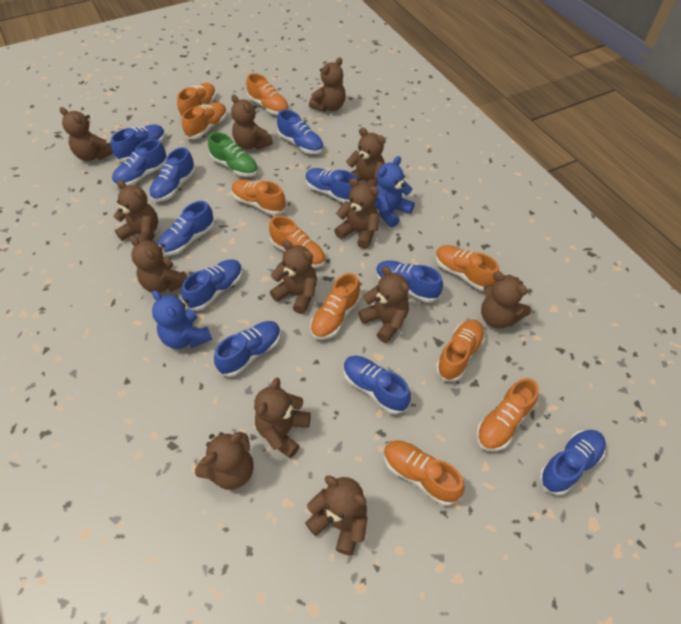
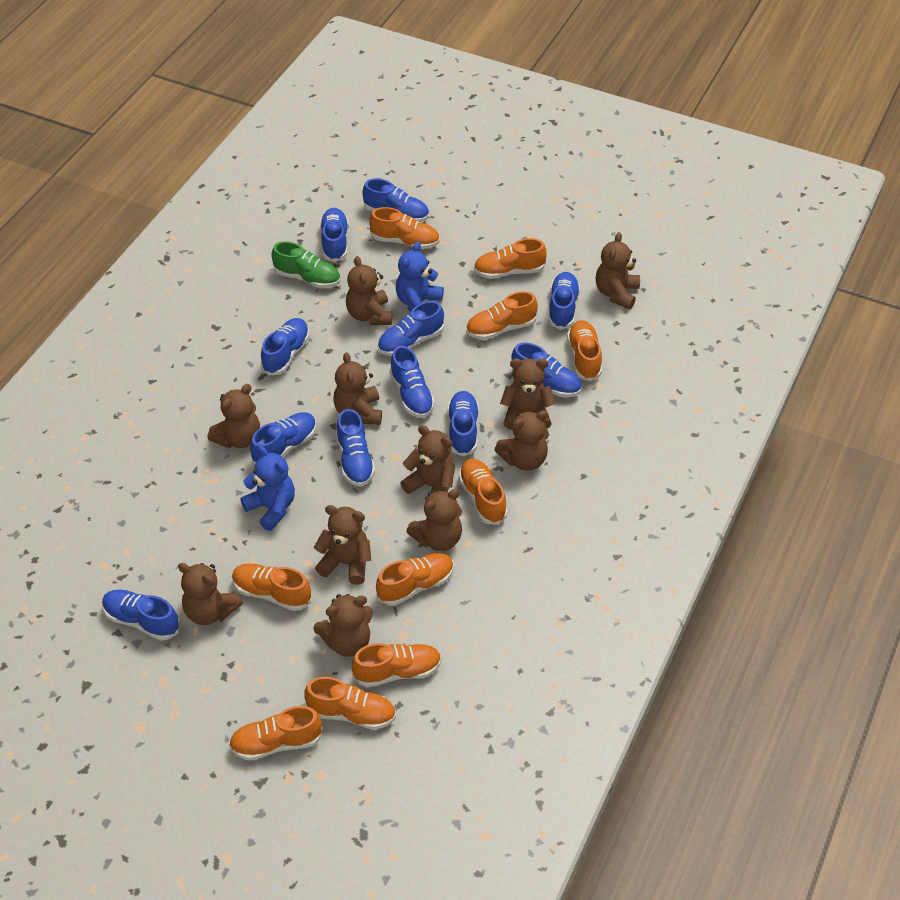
brown teddy bear: 13 -> 11

